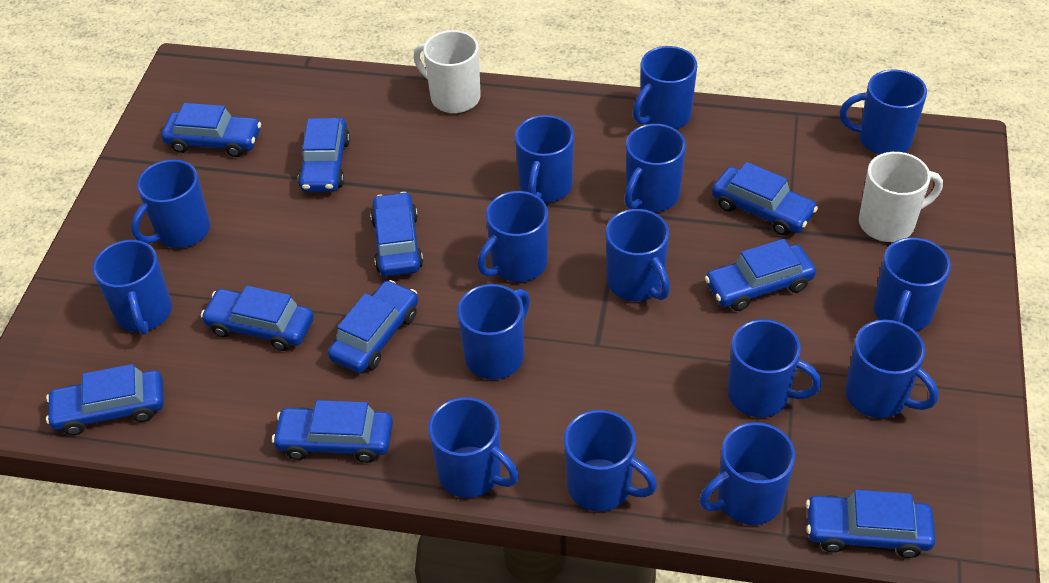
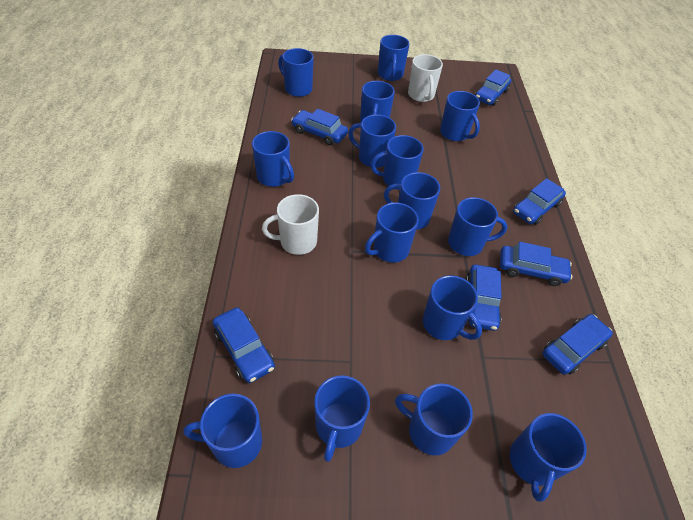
blue car: 10 -> 7

